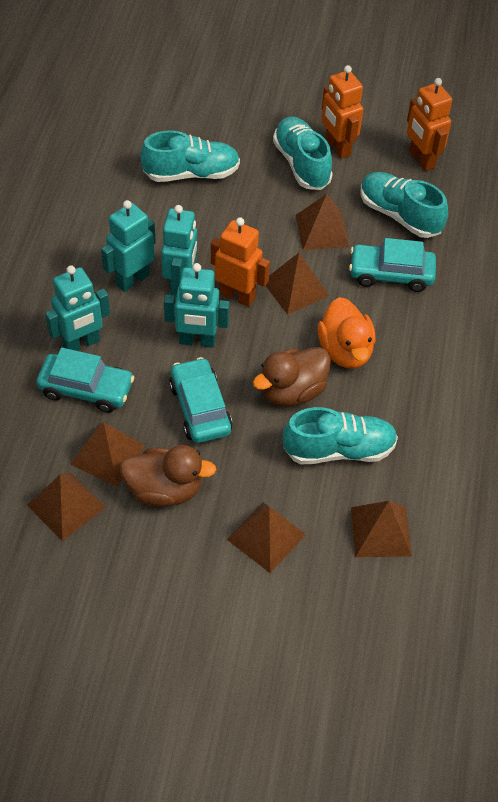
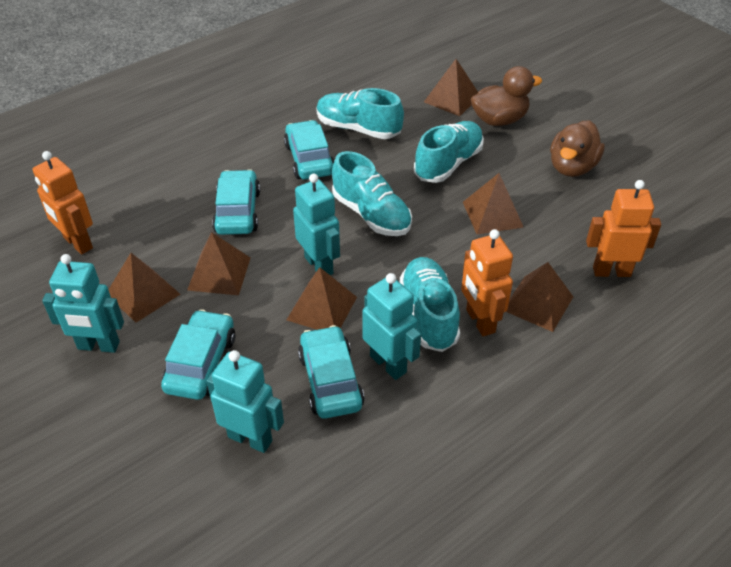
orange duck: 1 -> 0
turquoise car: 3 -> 4

